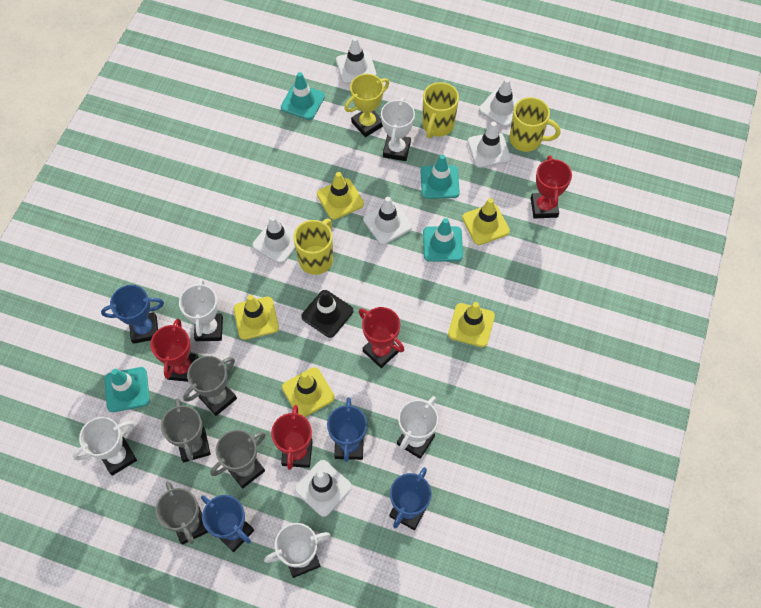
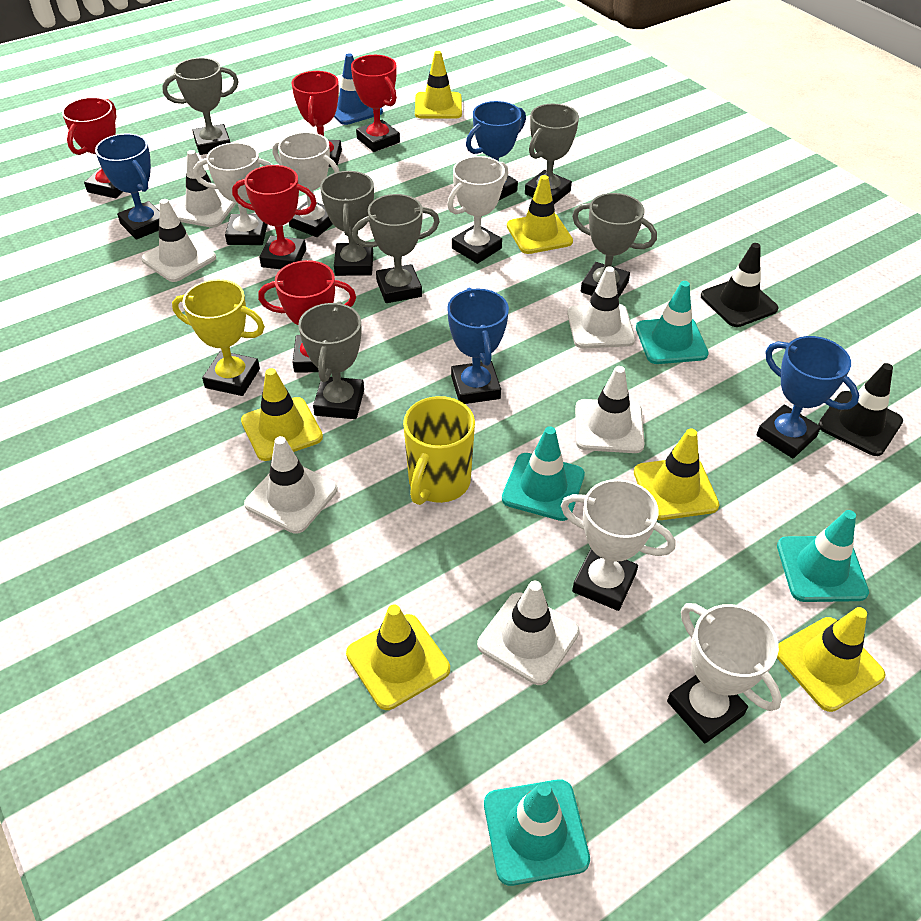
black traffic cone: 1 -> 2
blue traffic cone: 0 -> 1
grey trophy: 4 -> 6
red trophy: 4 -> 5
yellow mug: 3 -> 1
yellow traffic cone: 5 -> 6

